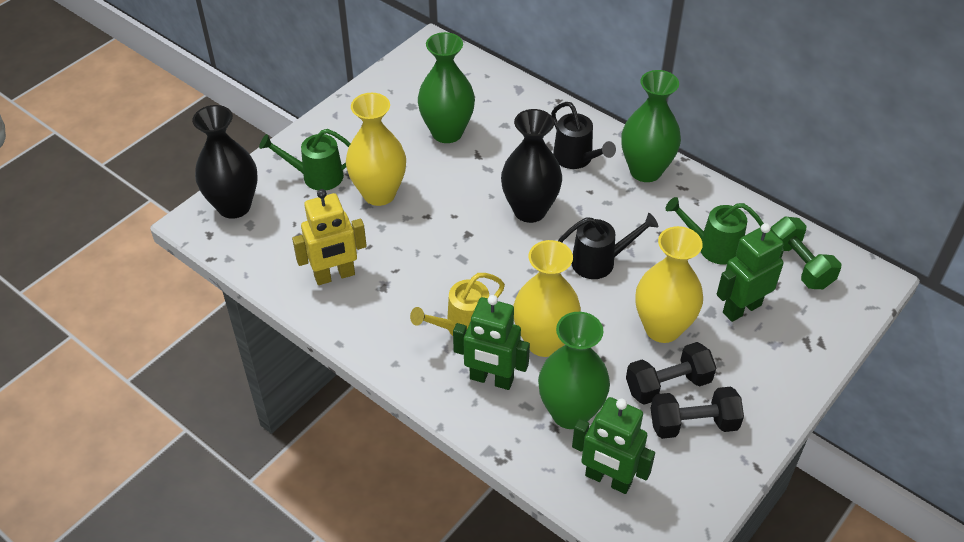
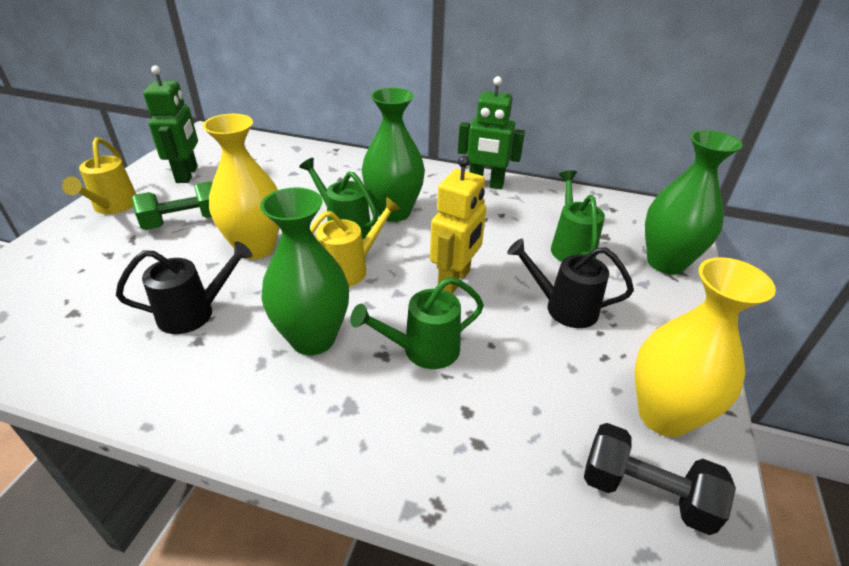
black dumbbell: 2 -> 1
black vase: 2 -> 0
green robot: 3 -> 2
green watering can: 2 -> 3
yellow vase: 3 -> 2
yellow watering can: 1 -> 2

